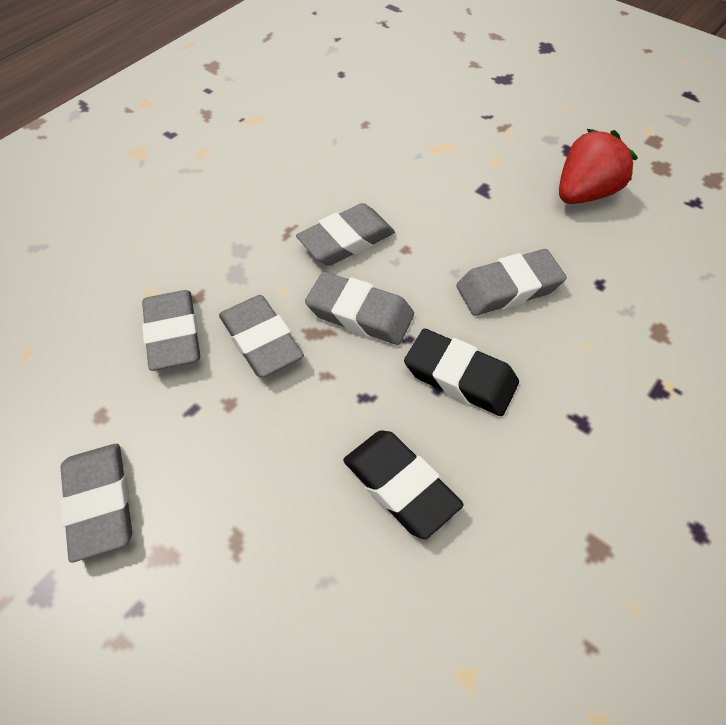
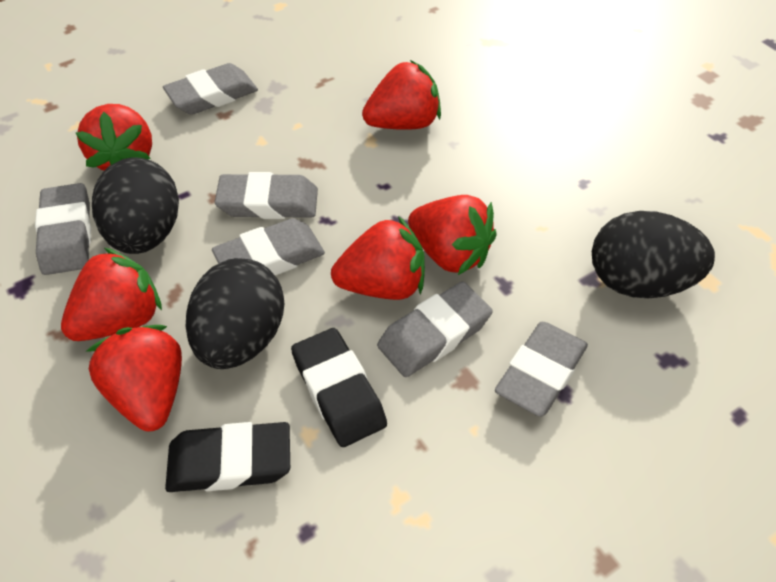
black egg: 0 -> 3
red strawberry: 1 -> 6

